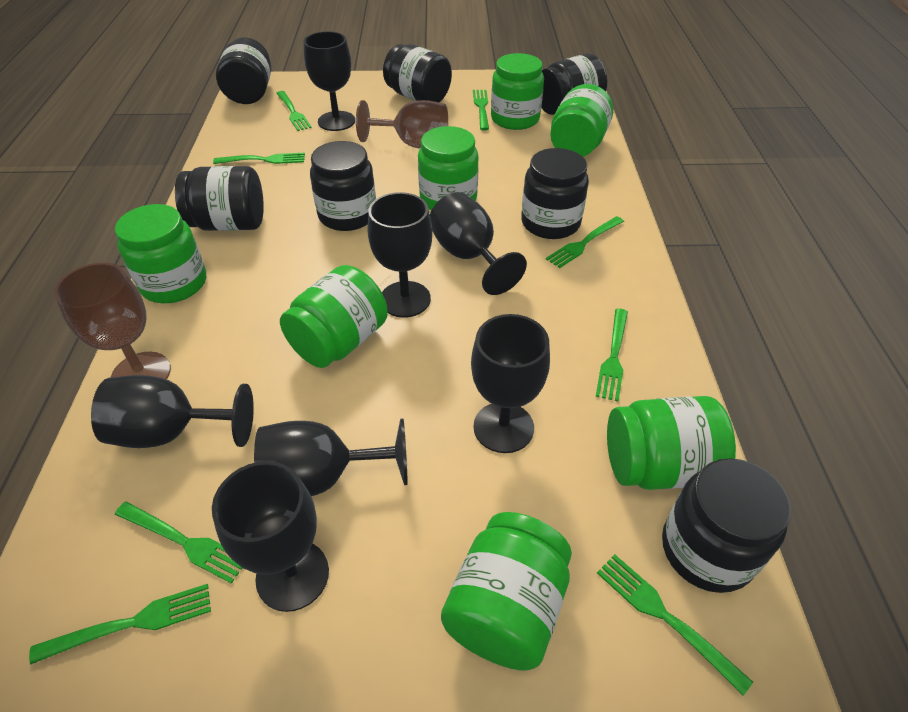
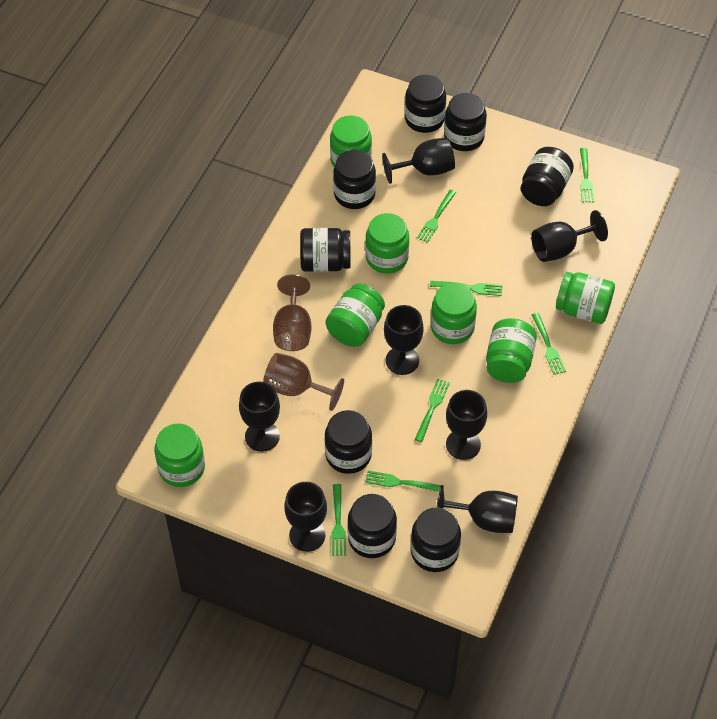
black jar: 7 -> 8
green fork: 8 -> 7

